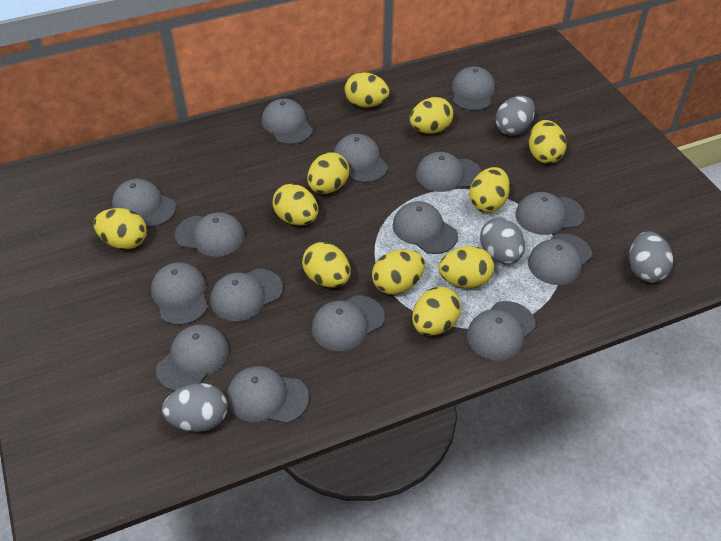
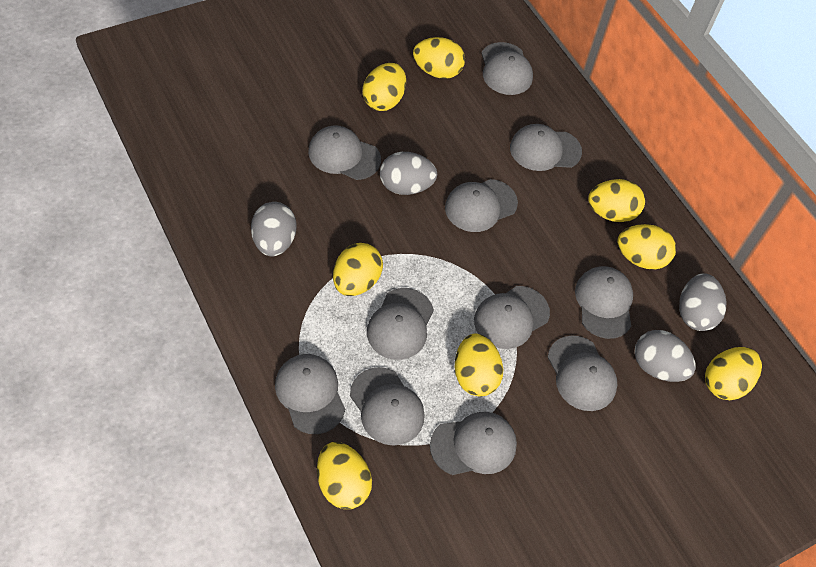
grey cap: 15 -> 11
yellow egg: 11 -> 8

